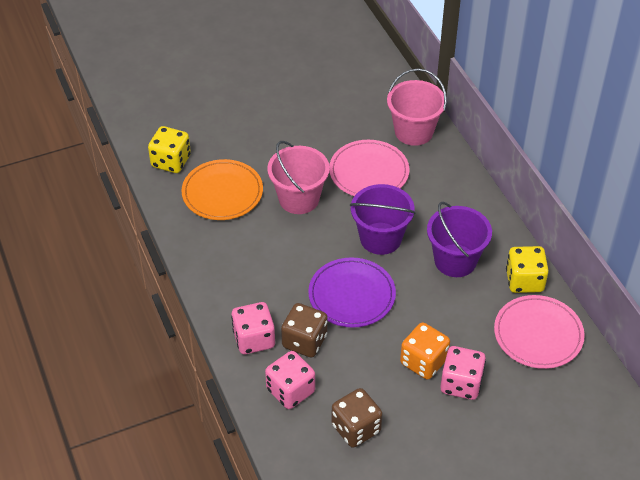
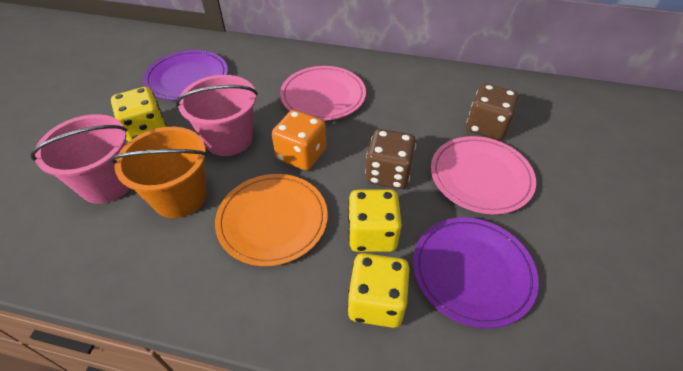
orange bucket: 0 -> 1
pink dice: 3 -> 0
purple bucket: 2 -> 0
purple plate: 1 -> 2
yellow dice: 2 -> 3

